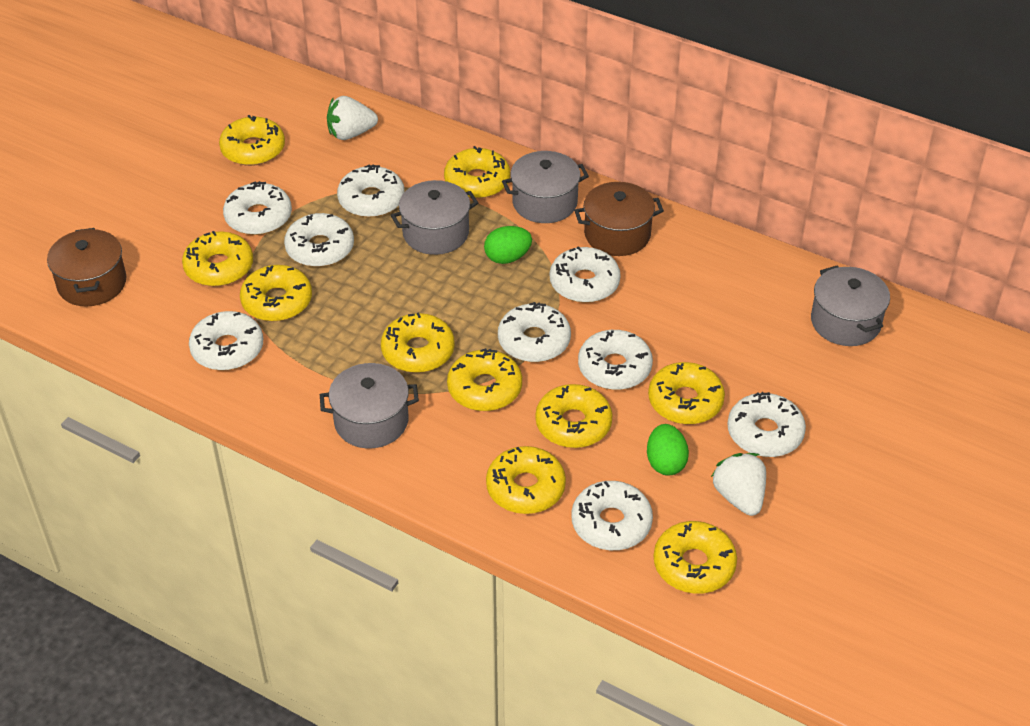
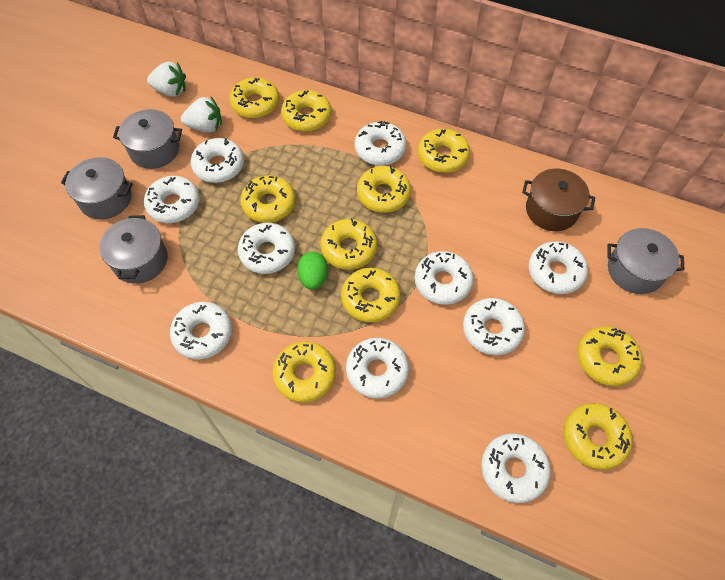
brown pot: 2 -> 1
green egg: 2 -> 1
white donut: 9 -> 10

